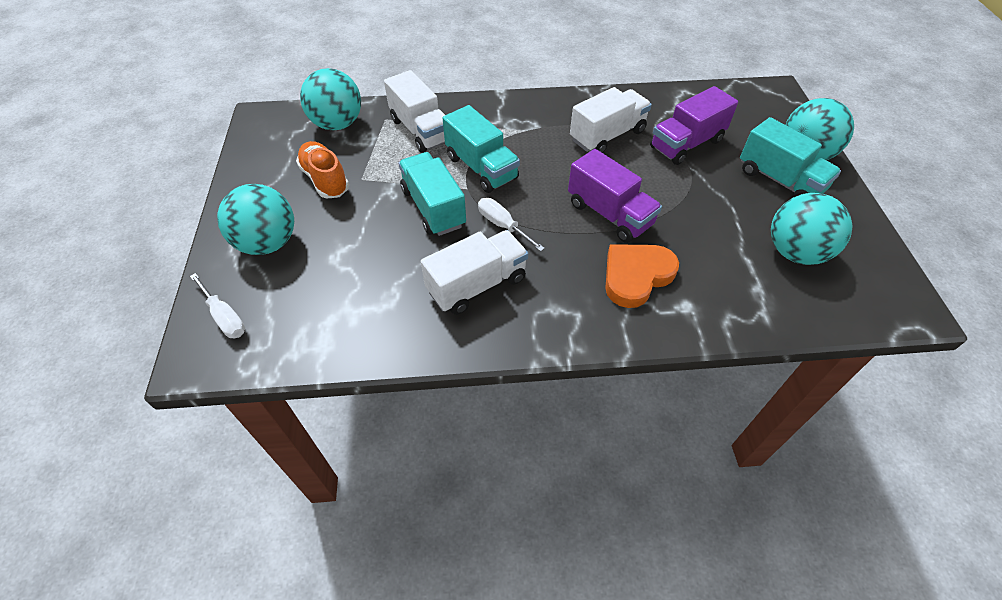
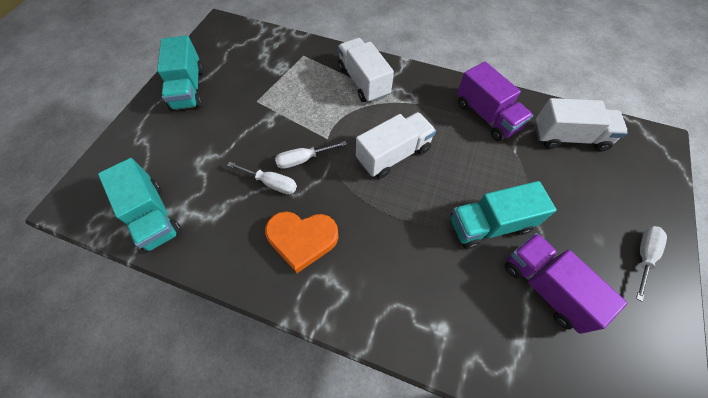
orange shoe: 1 -> 0
turquoise ball: 4 -> 0
white screwdriver: 2 -> 3

